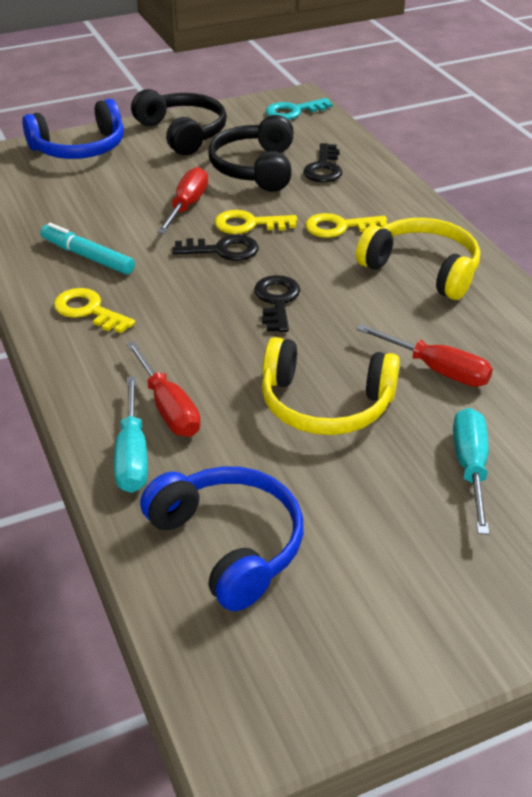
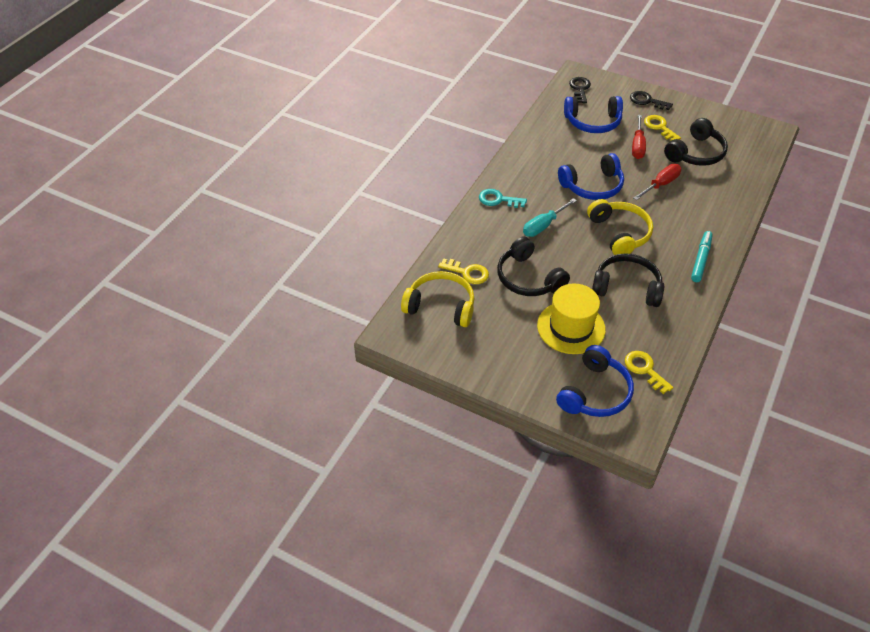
black headphones: 2 -> 3
black key: 3 -> 2
blue headphones: 2 -> 3
red screwdriver: 3 -> 2
turquoise screwdriver: 2 -> 1
yellow hat: 0 -> 1

